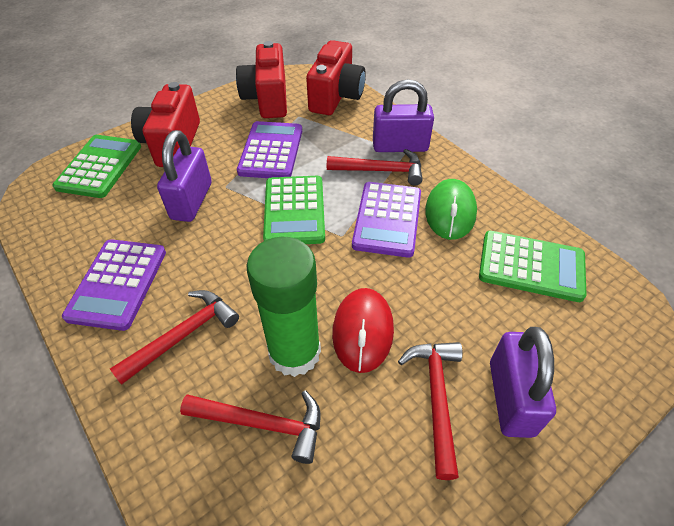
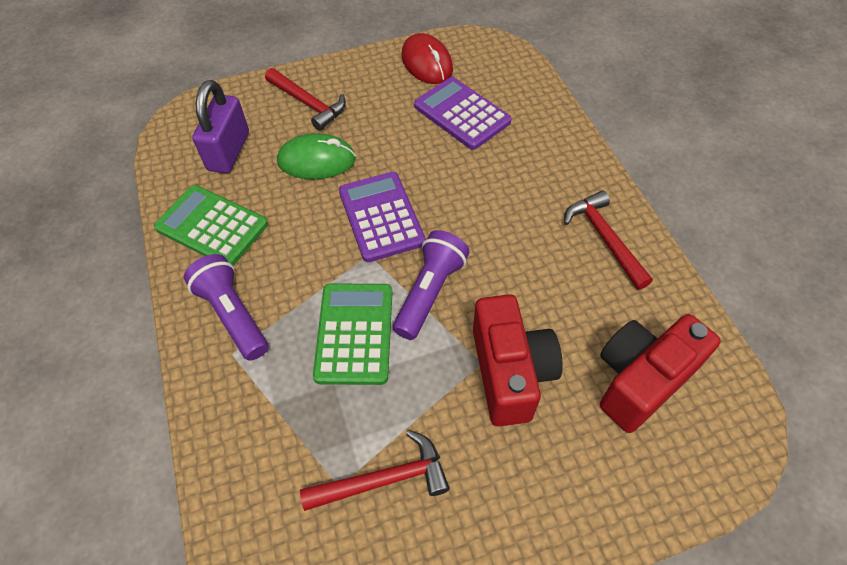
green calculator: 3 -> 2
green glue stick: 1 -> 0
purple calculator: 3 -> 2
purple flashlight: 0 -> 2
purple padlock: 3 -> 1
red camera: 3 -> 2
red hammer: 4 -> 3

